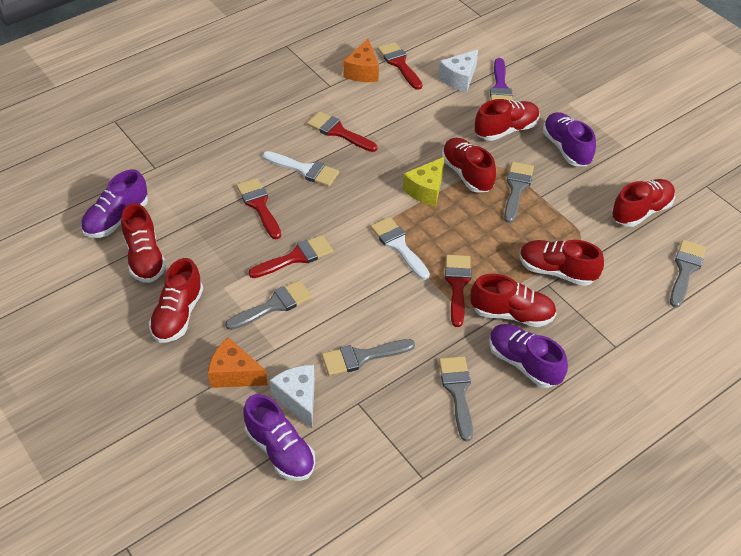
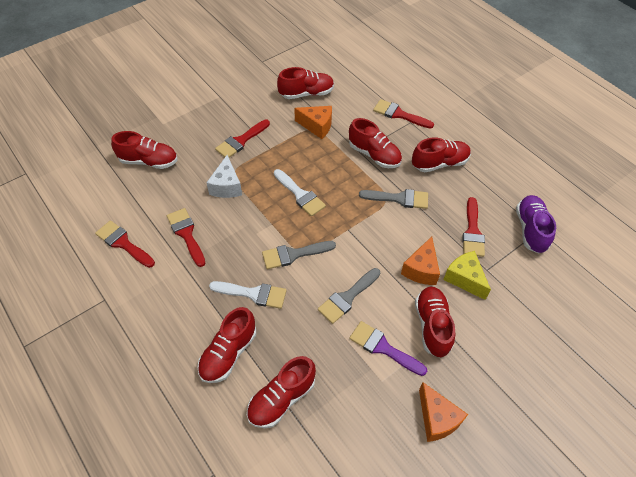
grey brush: 5 -> 3
orange cheese: 2 -> 3
purple shoe: 4 -> 1
white cheese: 2 -> 1

